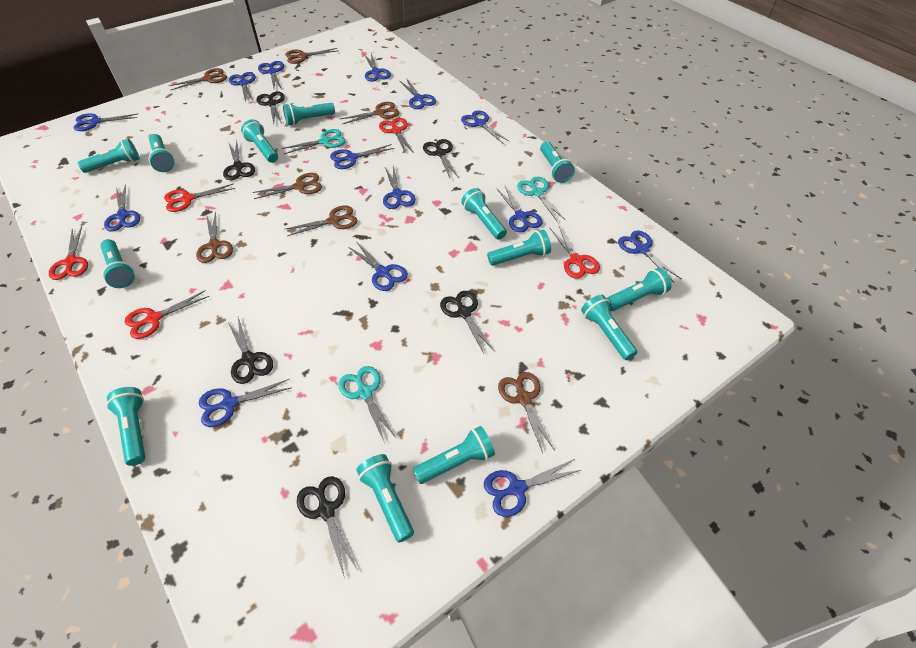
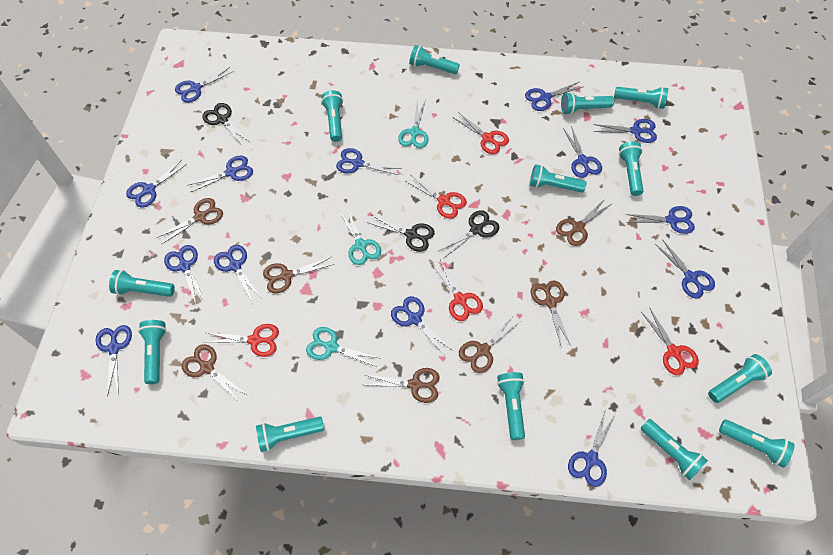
black scissors: 6 -> 3

